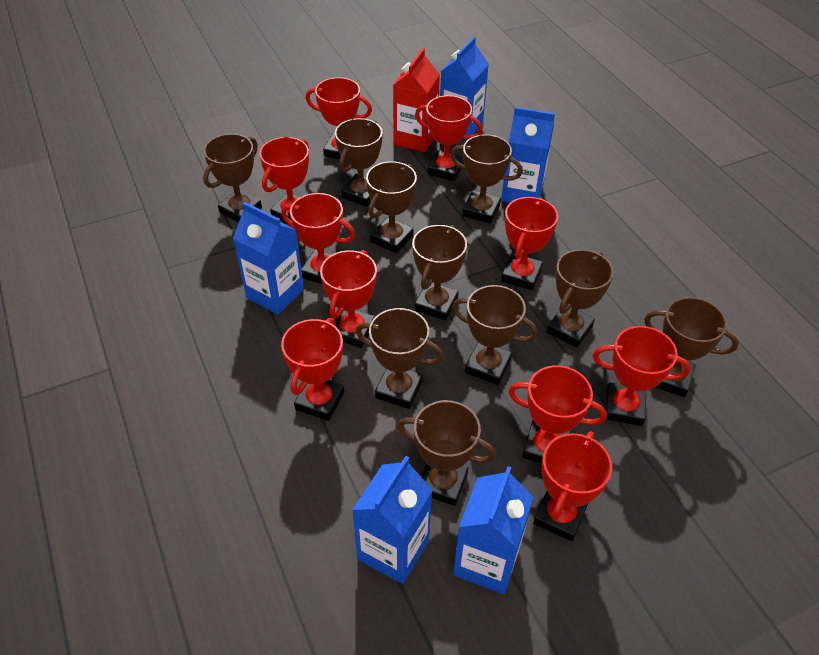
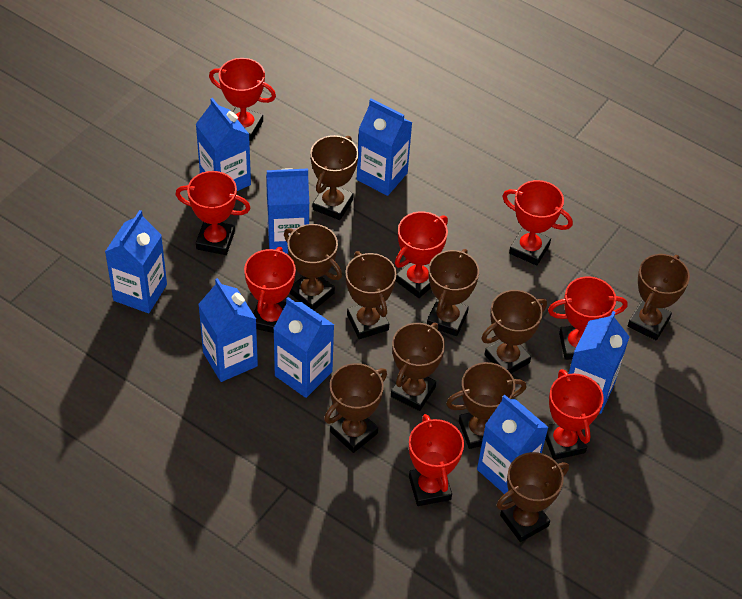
blue carton: 5 -> 8
red carton: 1 -> 0
red trophy: 10 -> 8

